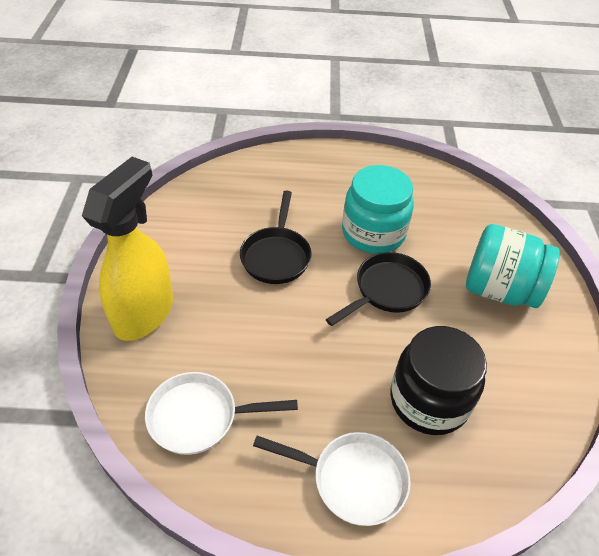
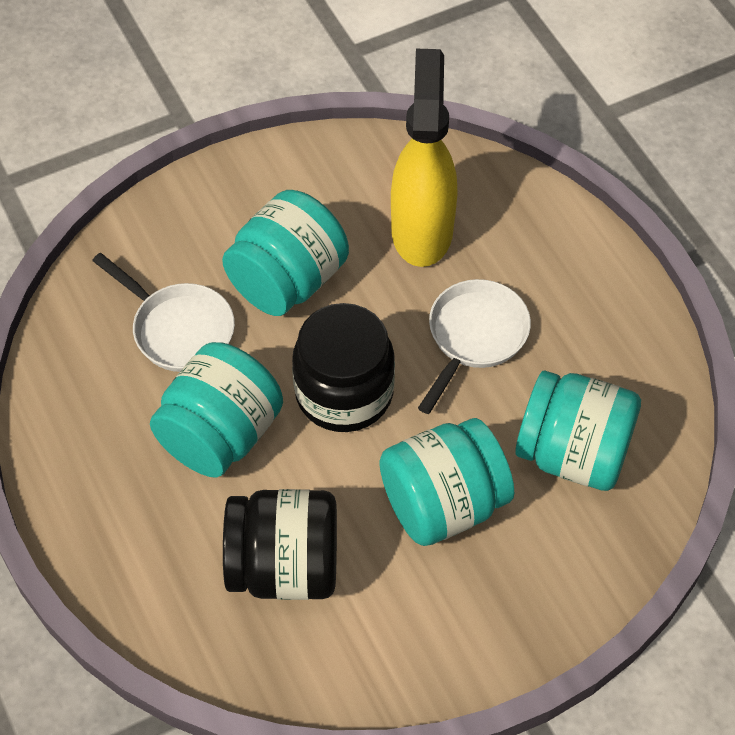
black jar: 1 -> 2
black pan: 2 -> 0
turquoise jar: 2 -> 4

